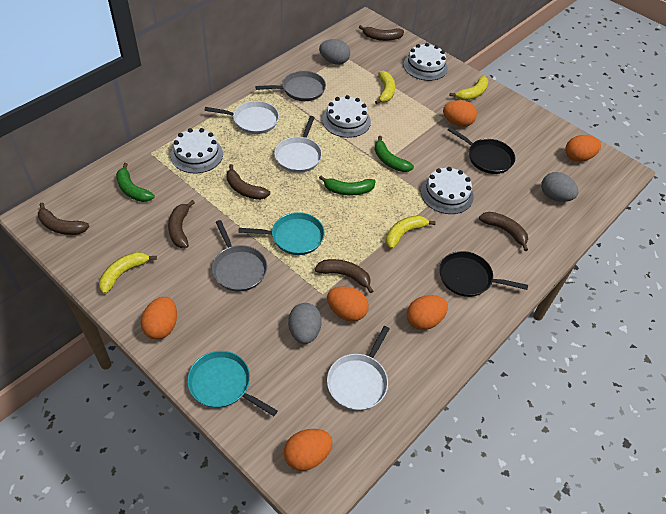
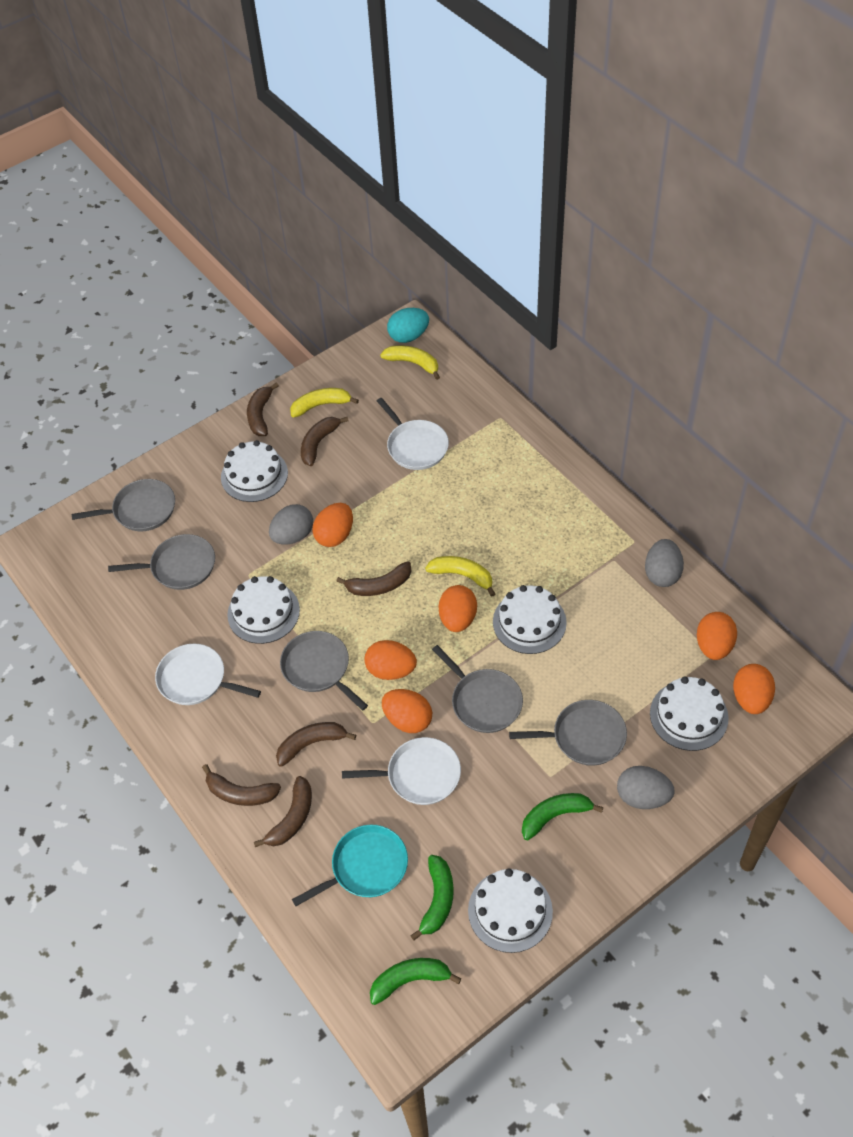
black pan: 2 -> 0
grey pan: 2 -> 5
turquoise egg: 0 -> 1
turquoise pan: 2 -> 1
white cake: 4 -> 5
yellow banana: 4 -> 3

